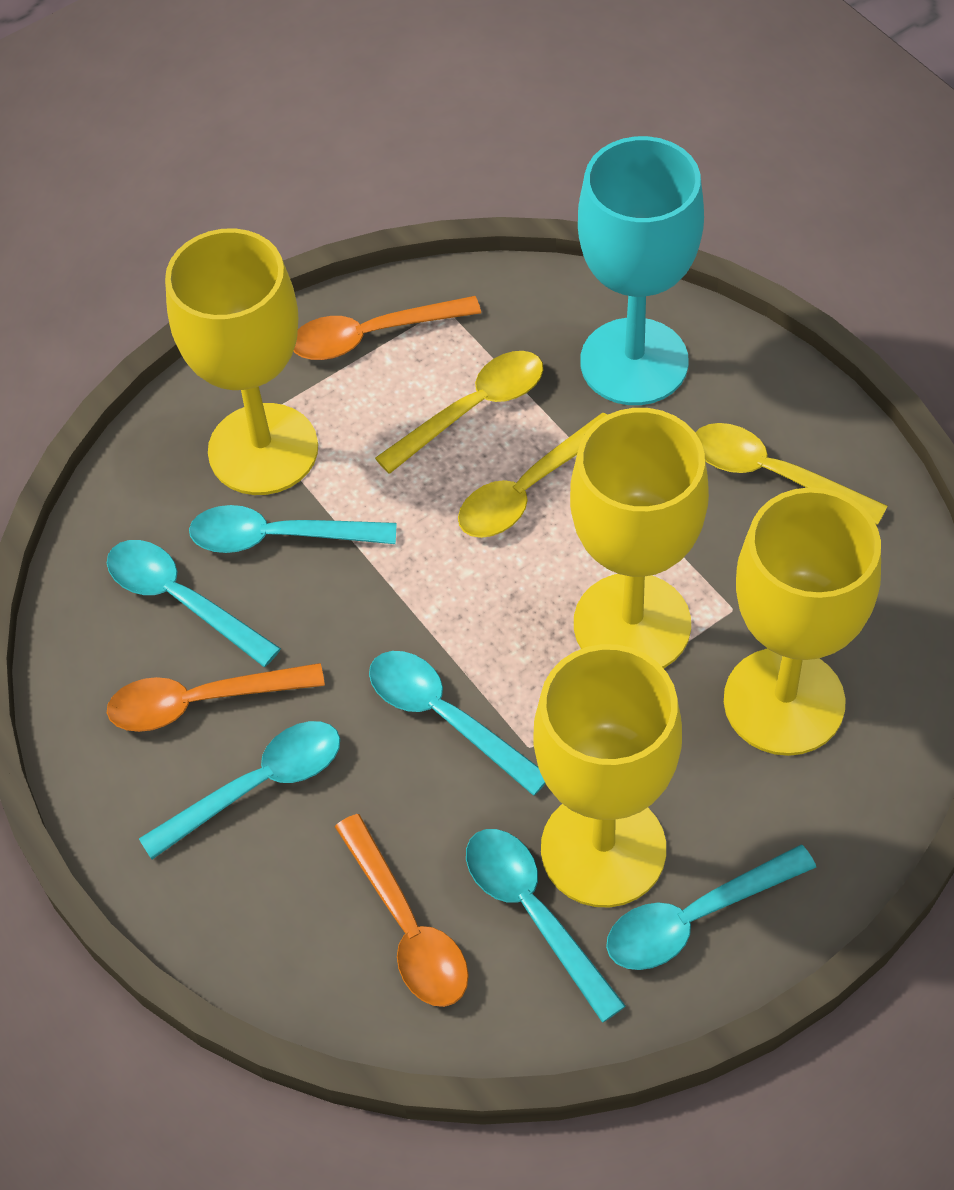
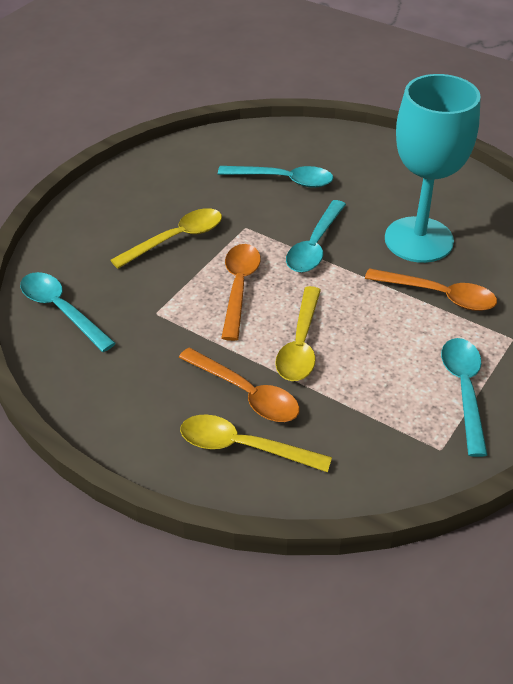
turquoise spoon: 6 -> 4
yellow goblet: 4 -> 0

